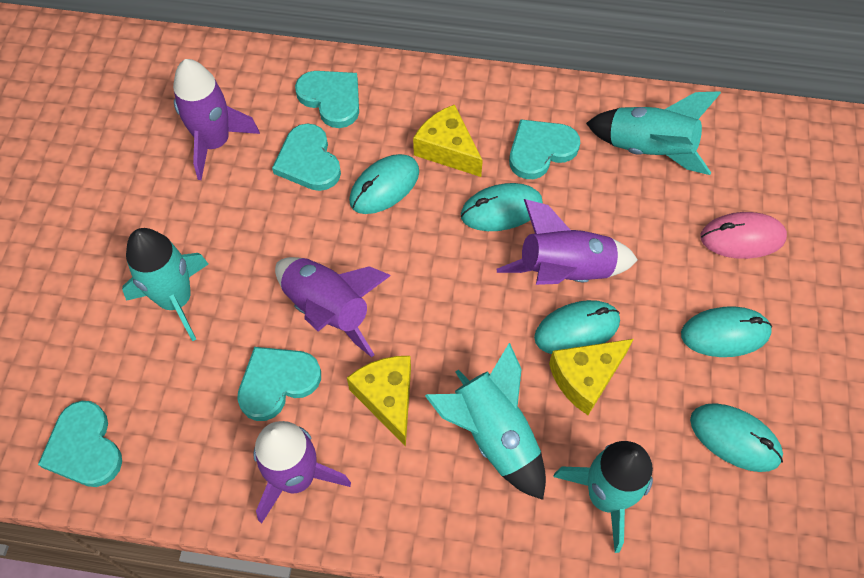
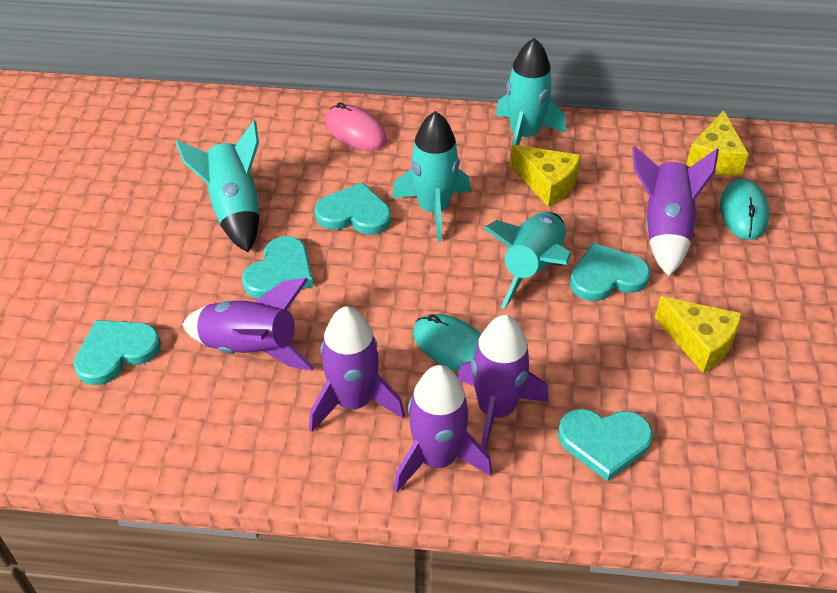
purple rocket: 4 -> 5
turquoise mouse: 5 -> 2

